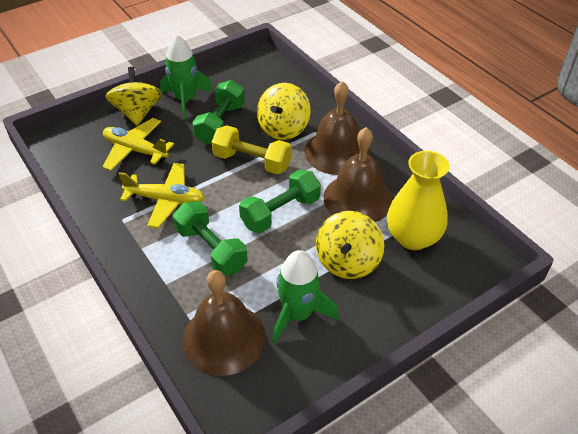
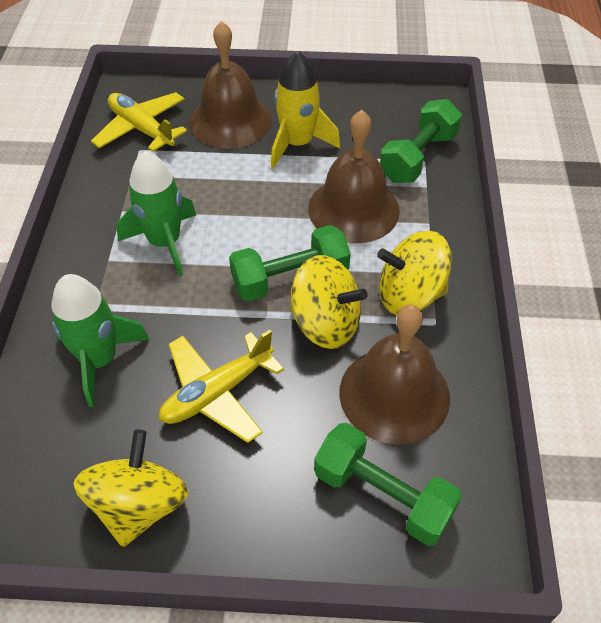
yellow dumbbell: 1 -> 0
yellow rocket: 0 -> 1
yellow vase: 1 -> 0

